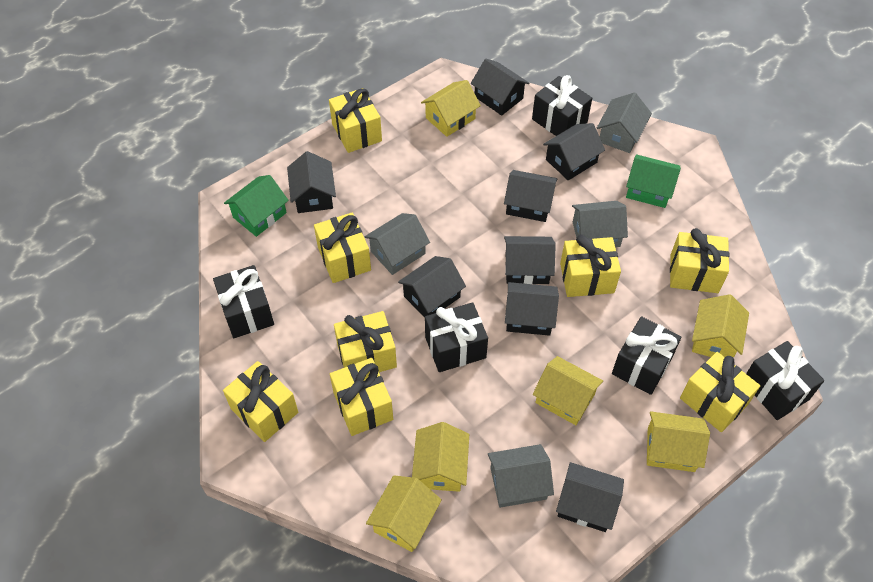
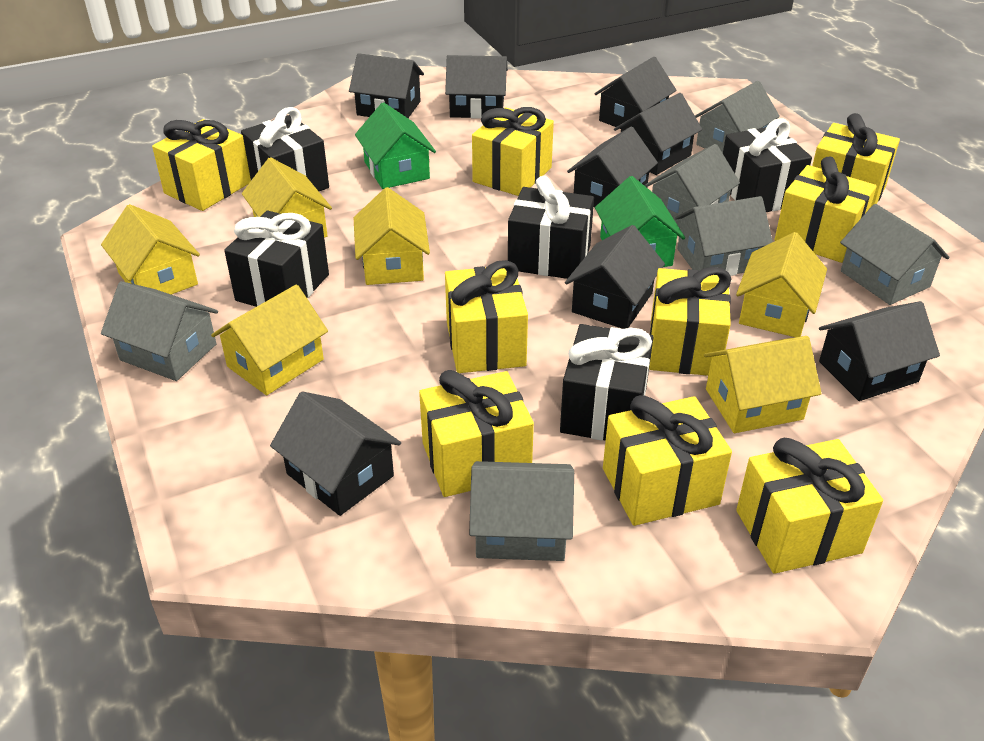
grey house: 4 -> 6
yellow gift: 8 -> 9

